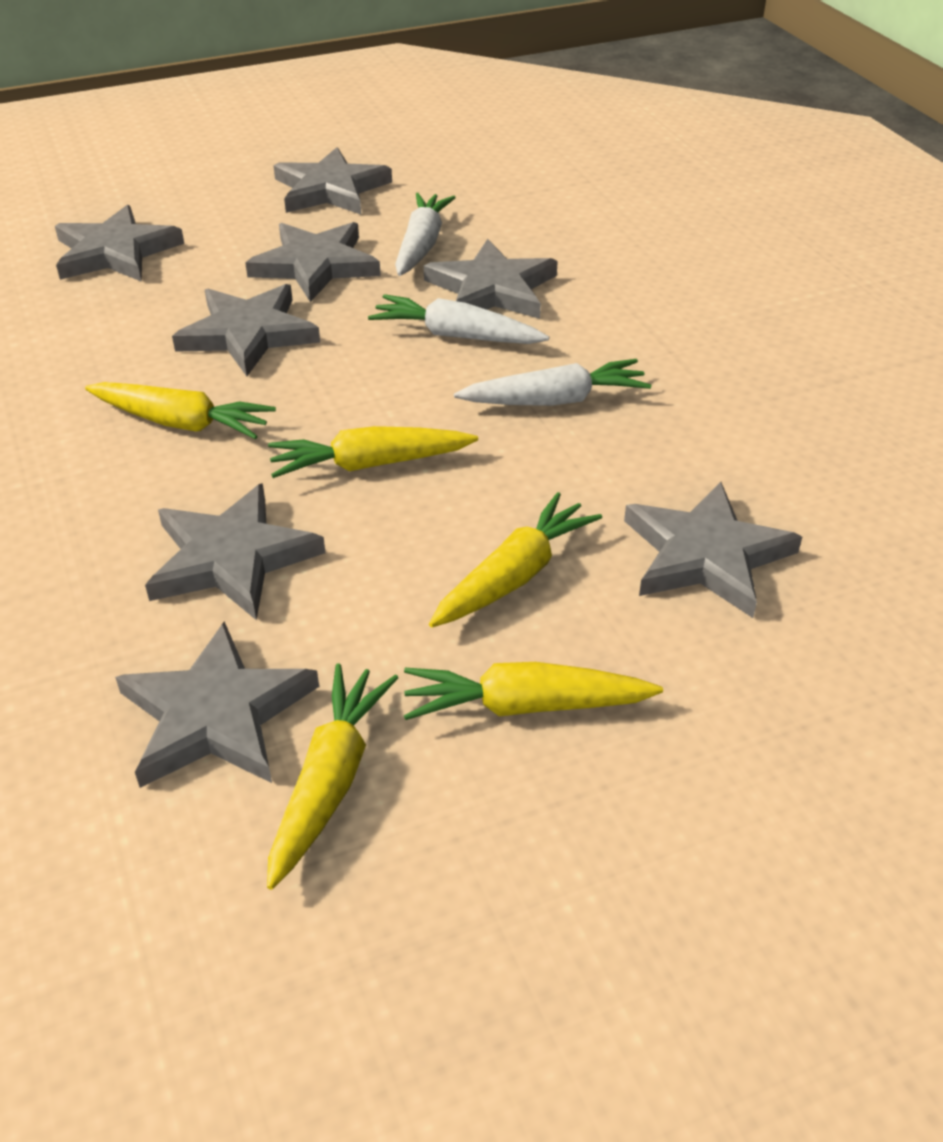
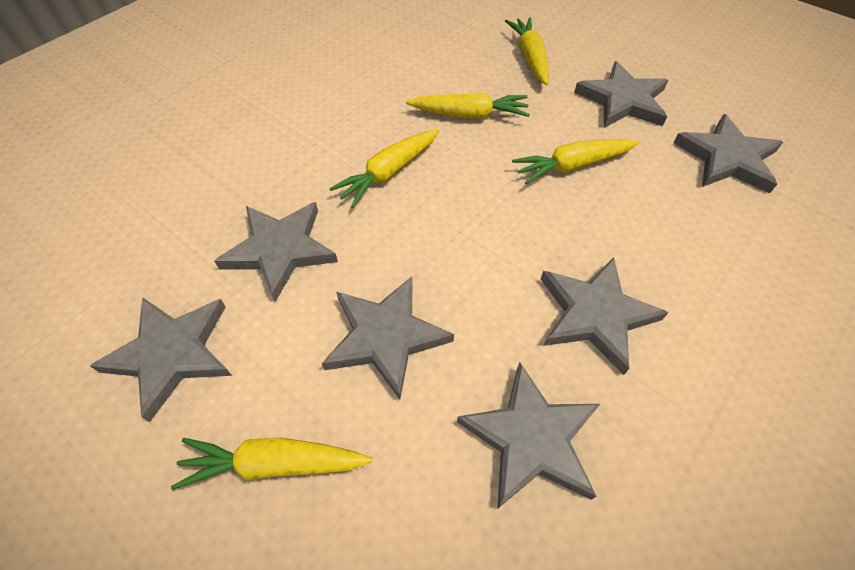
grey star: 8 -> 7
white carrot: 3 -> 0

